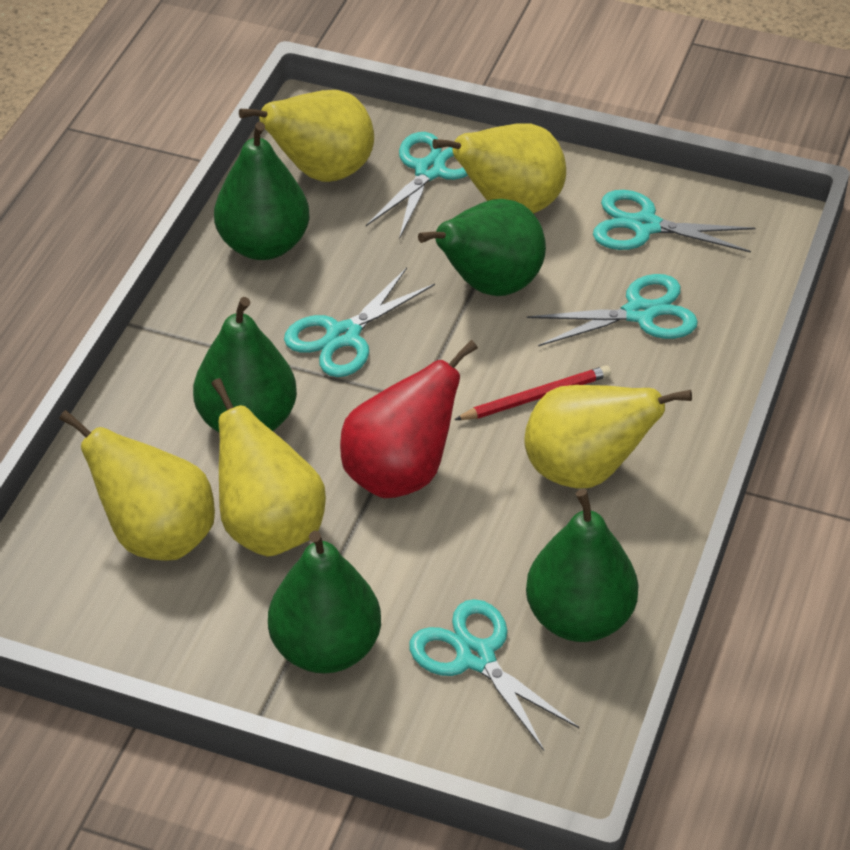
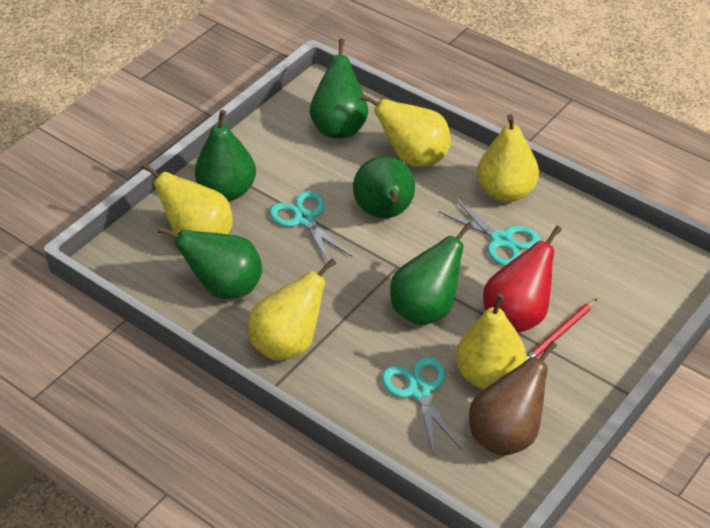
brown pear: 0 -> 1
turquoise scissors: 5 -> 3

